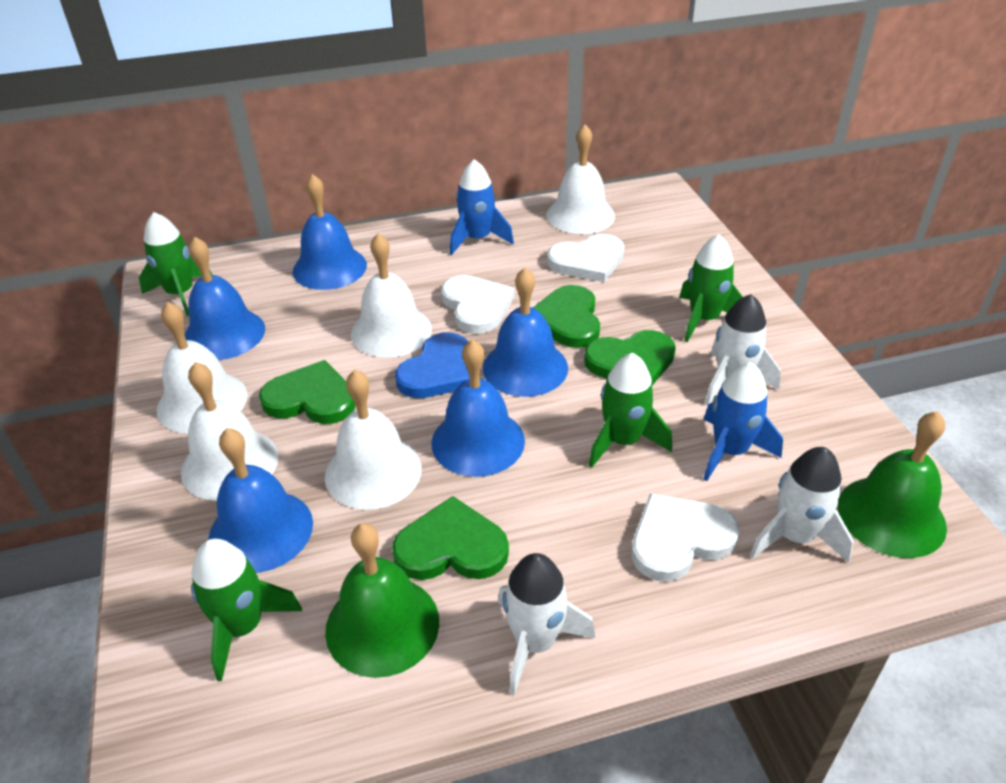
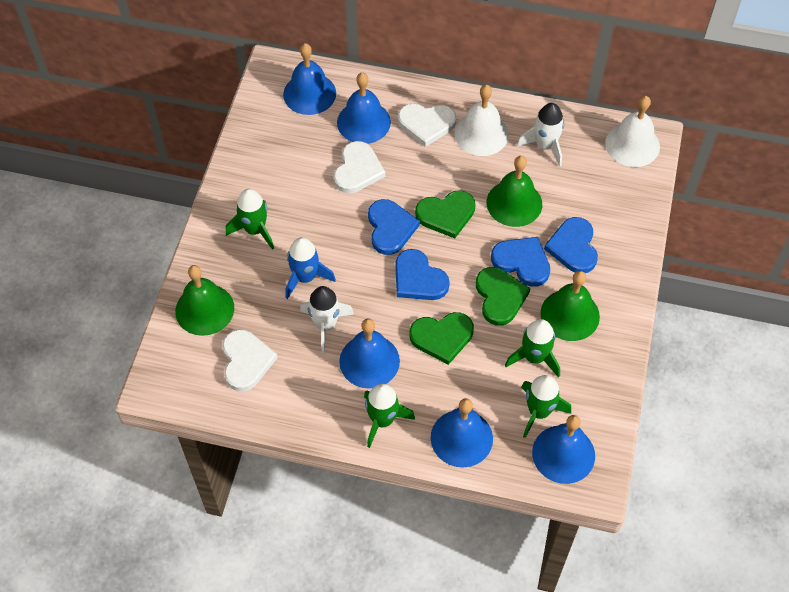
blue heart: 1 -> 4
blue rocket: 2 -> 1
green bell: 2 -> 3
green heart: 4 -> 3
white bell: 5 -> 2
white rocket: 3 -> 2

